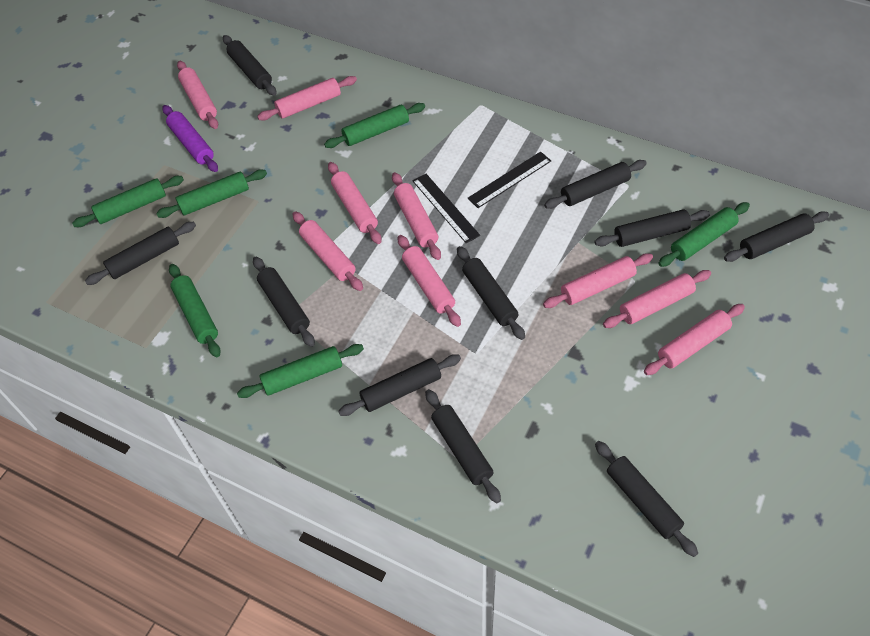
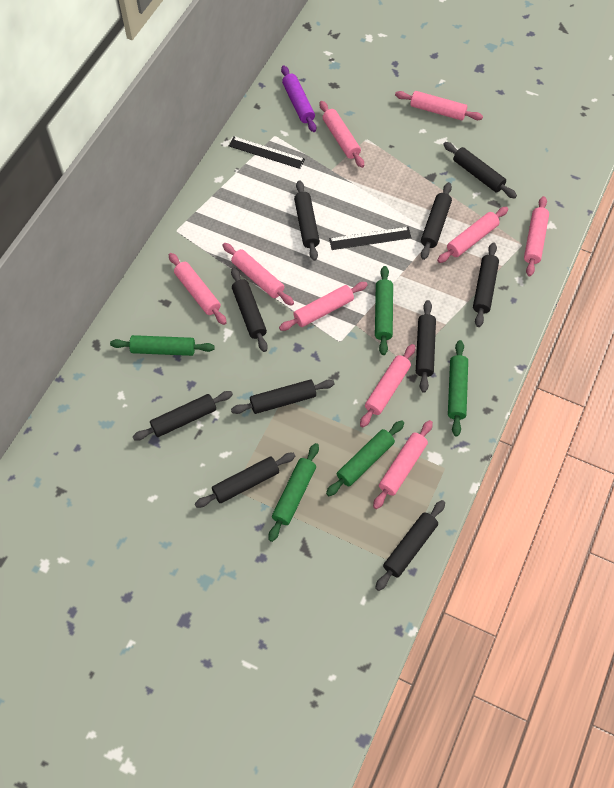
green rolling pin: 6 -> 5

